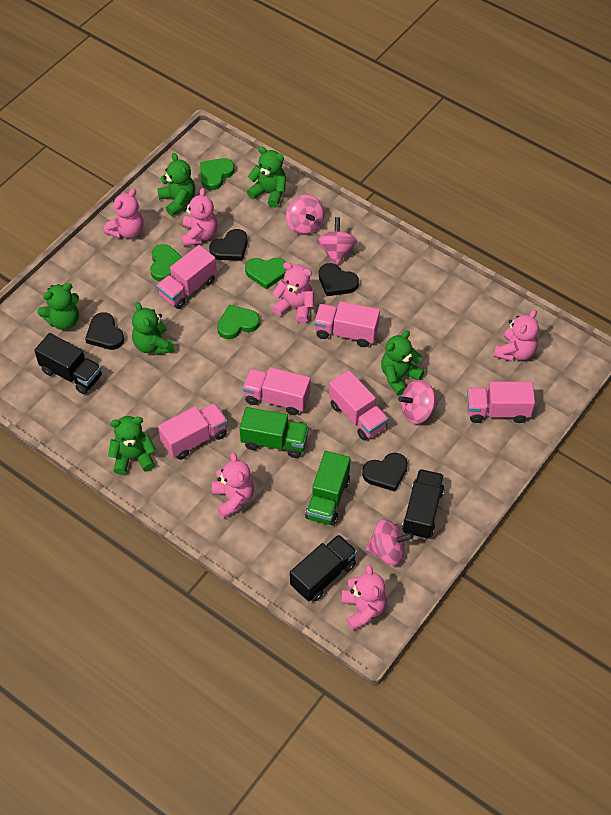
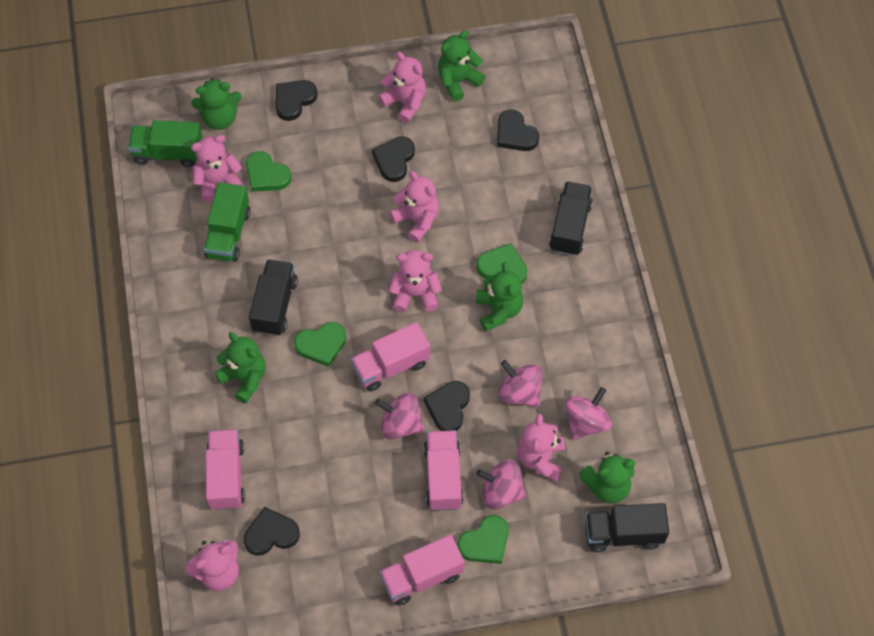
black heart: 4 -> 5
green teddy bear: 6 -> 5
pink truck: 6 -> 4

